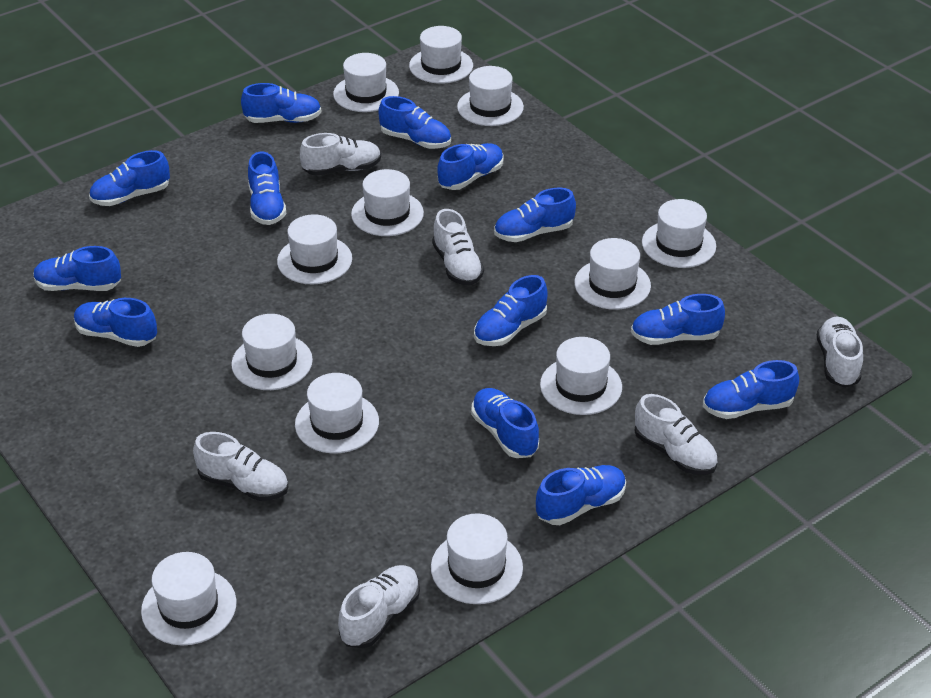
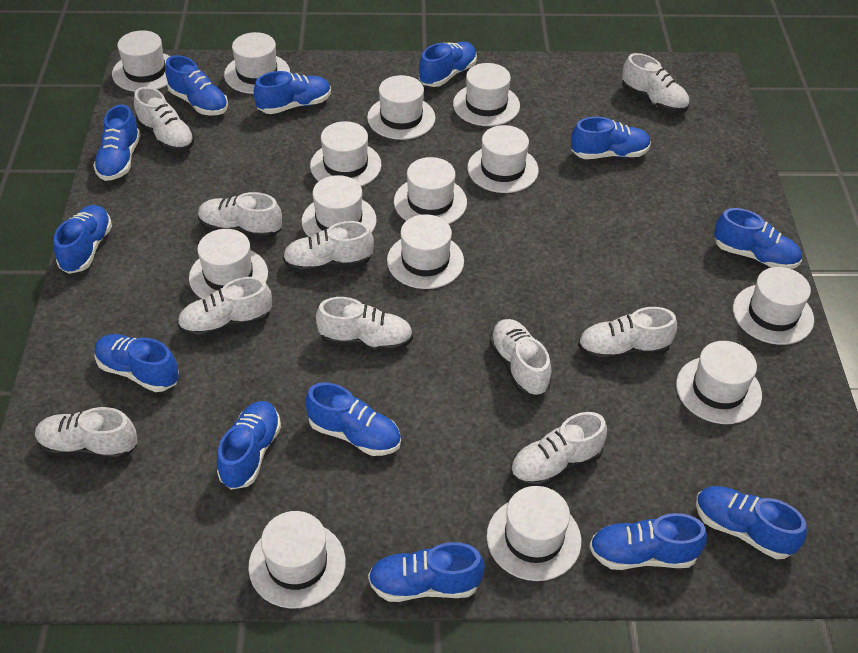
white hat: 12 -> 14
white shoe: 6 -> 10

